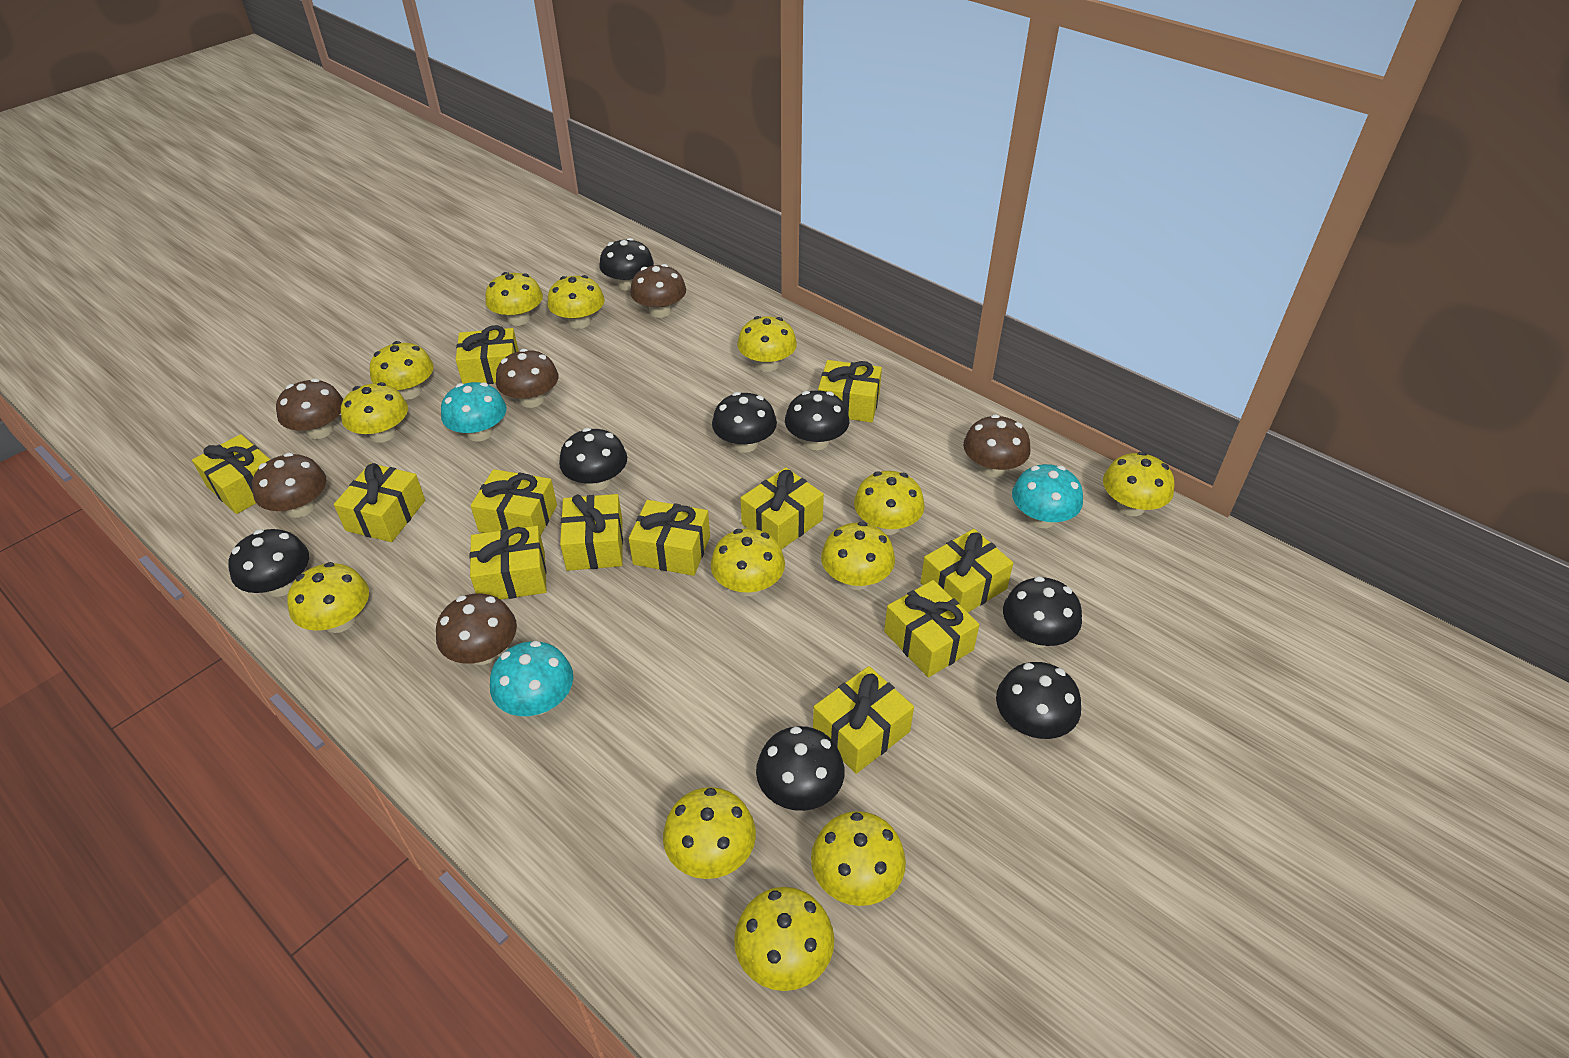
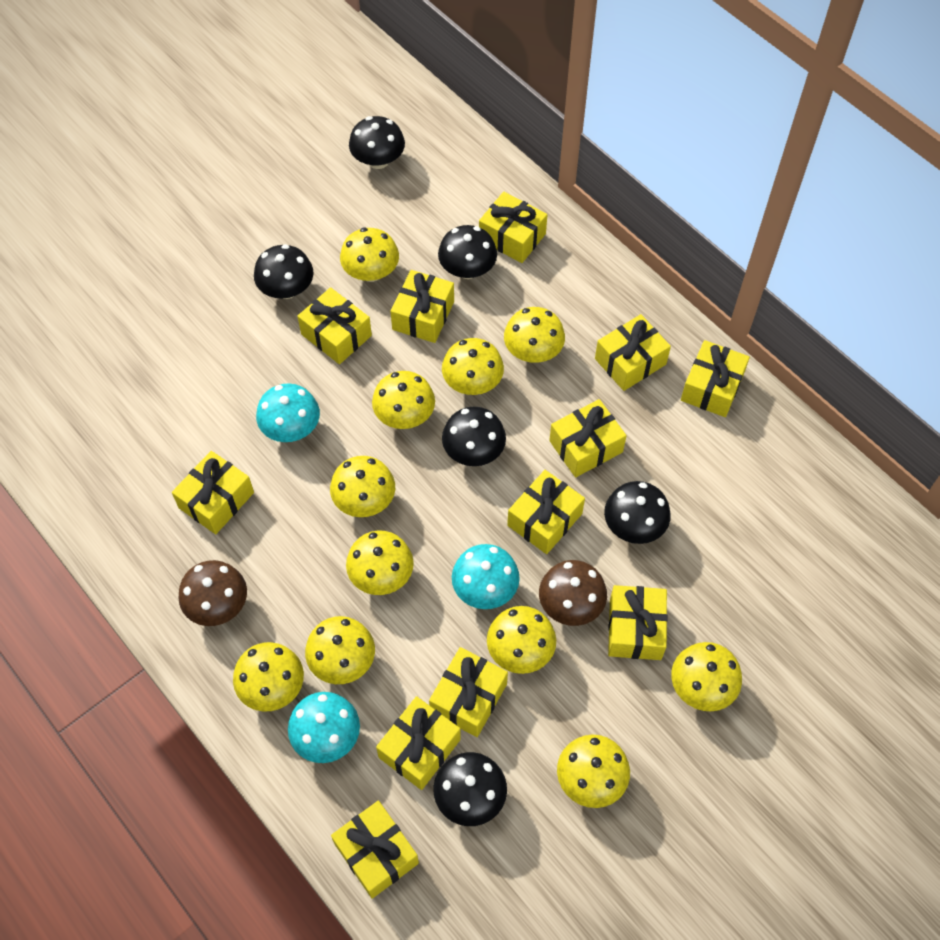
black mushroom: 8 -> 6
brown mushroom: 6 -> 2
yellow mushroom: 13 -> 11

